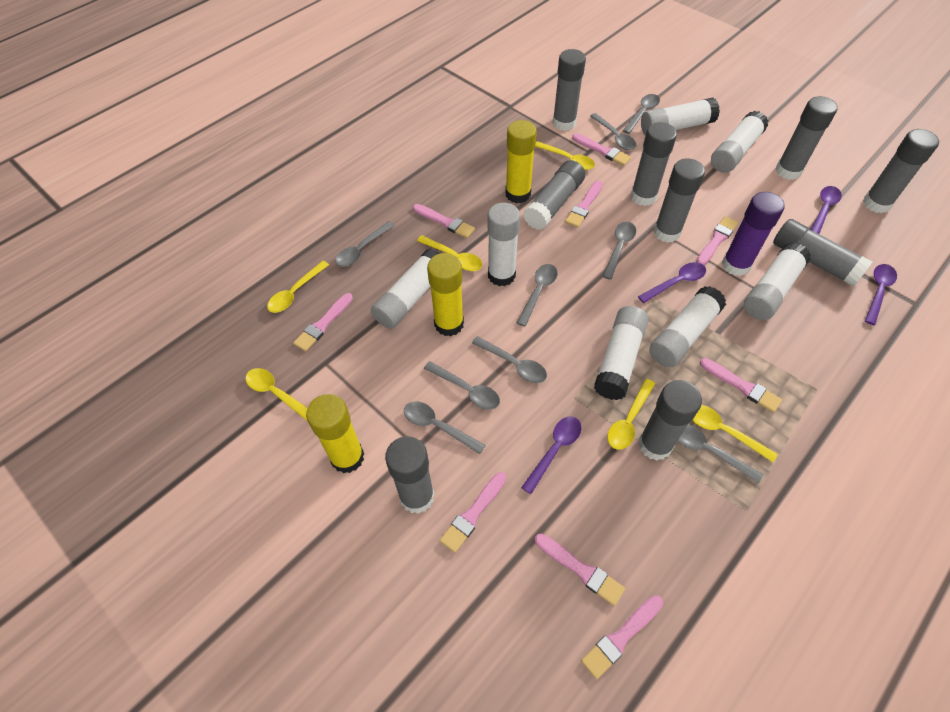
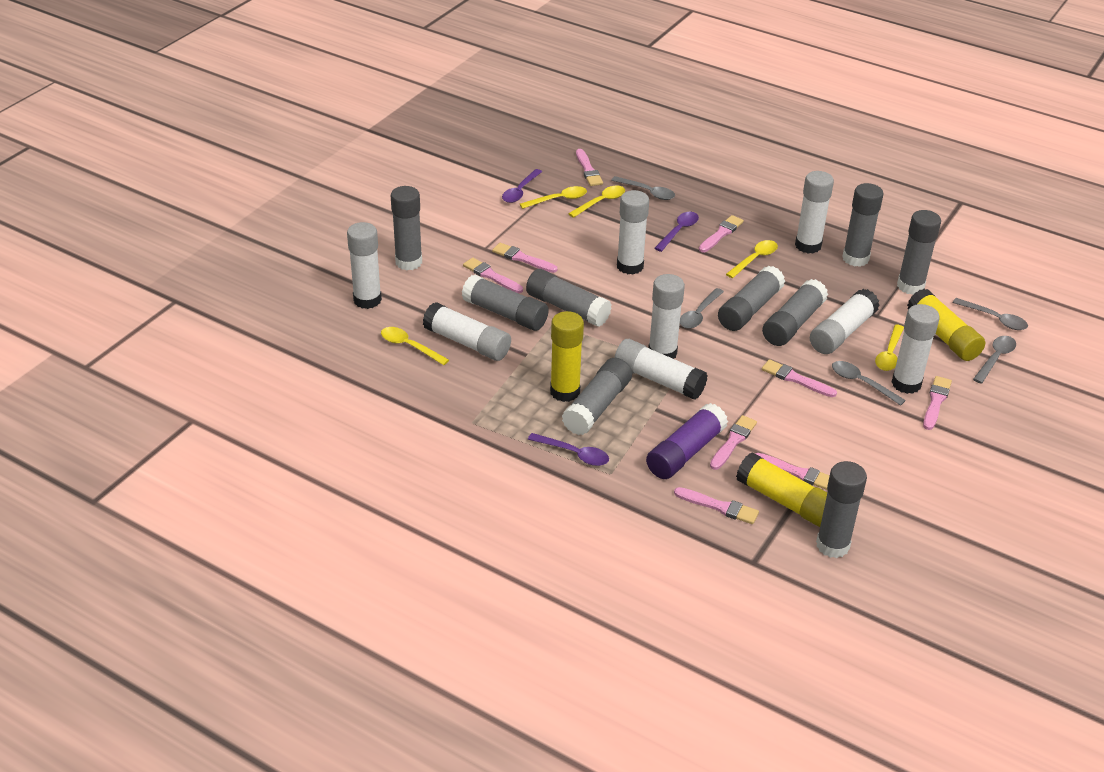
grey spoon: 9 -> 5
purple spoon: 4 -> 3
white glue stick: 7 -> 8
yellow spoon: 6 -> 5

